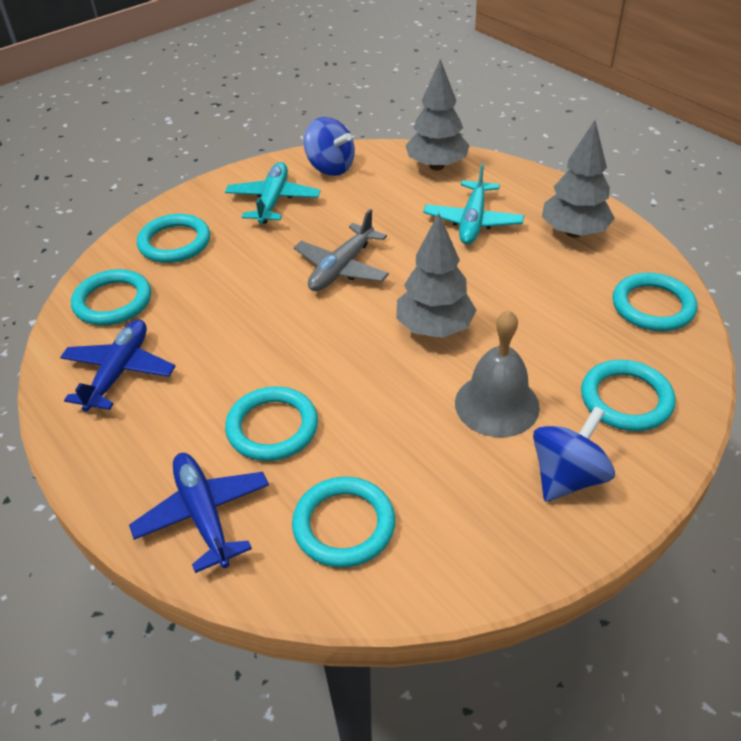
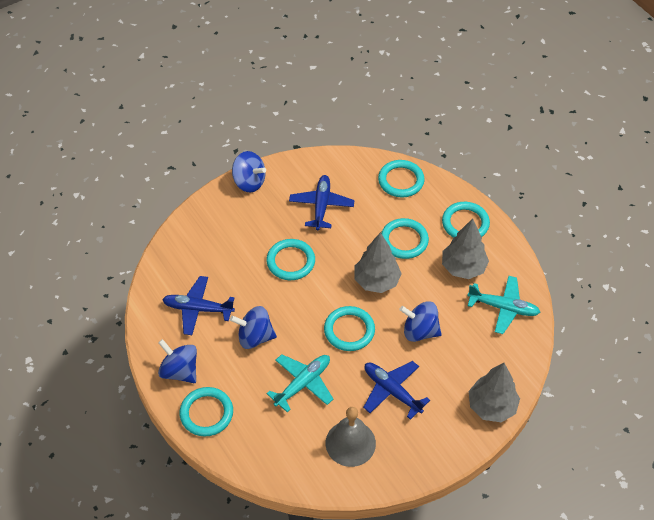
blue plane: 2 -> 3
blue spinning top: 2 -> 4
grey plane: 1 -> 0

